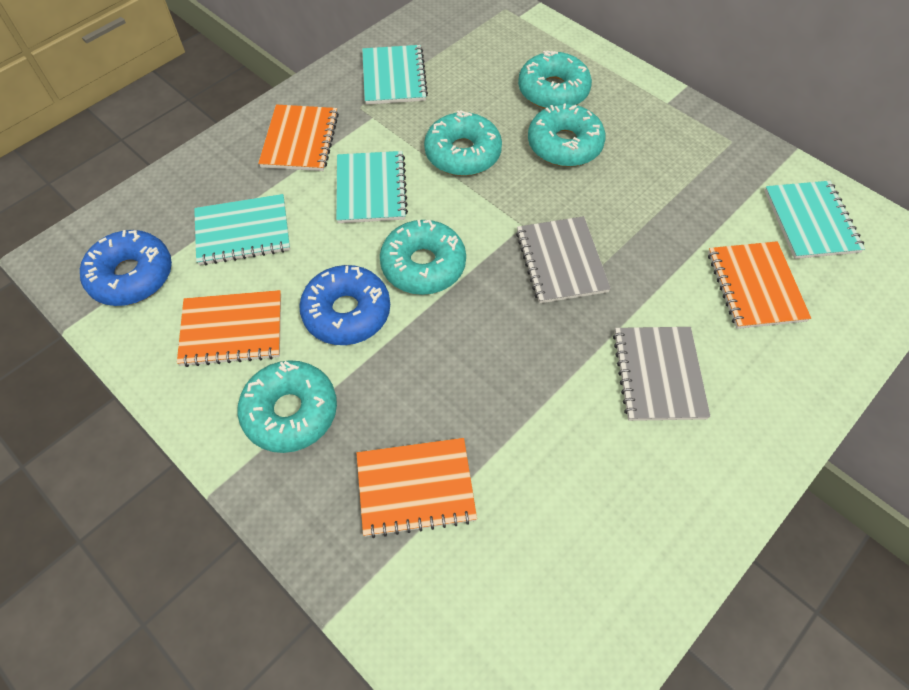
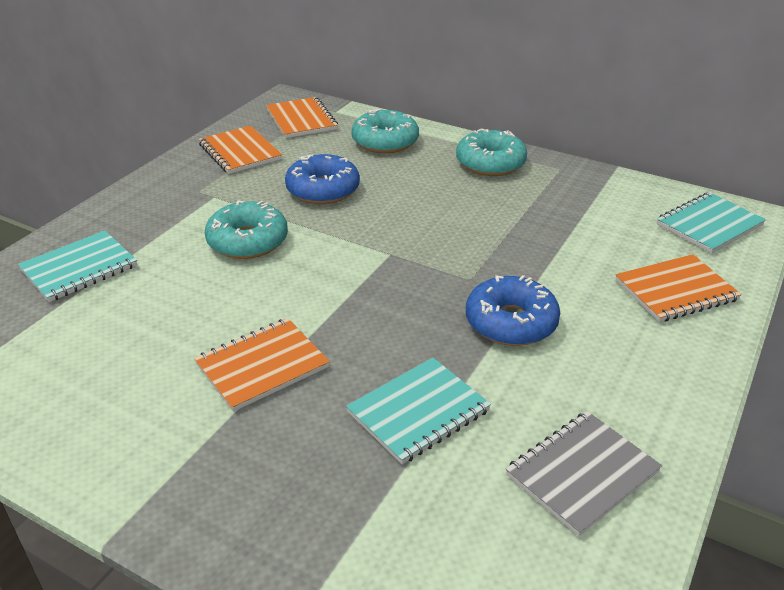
grey notebook: 2 -> 1
turquoise donut: 5 -> 3
turquoise notebook: 4 -> 3

